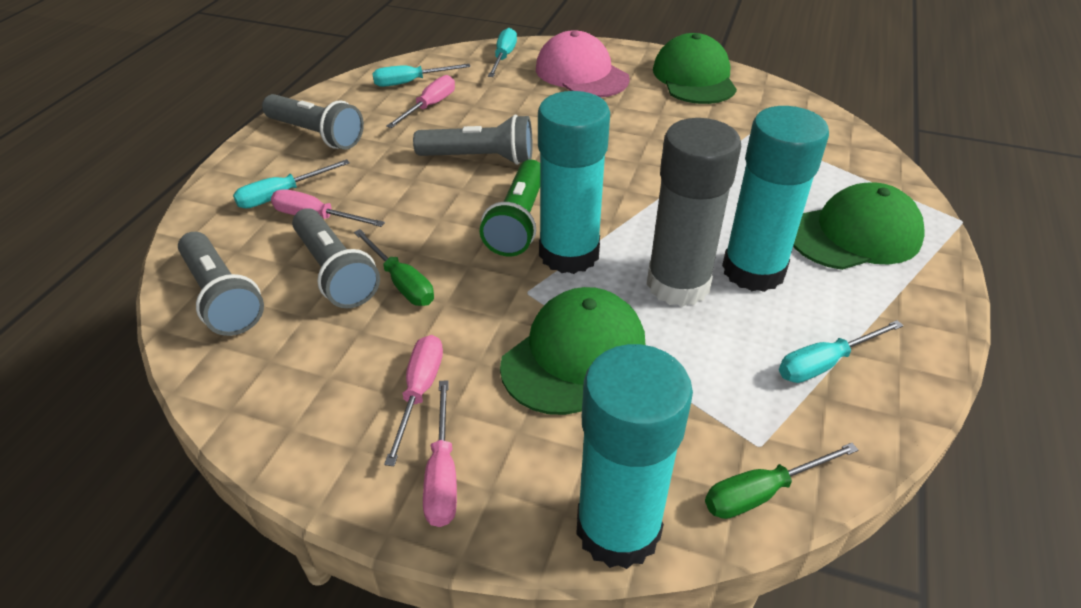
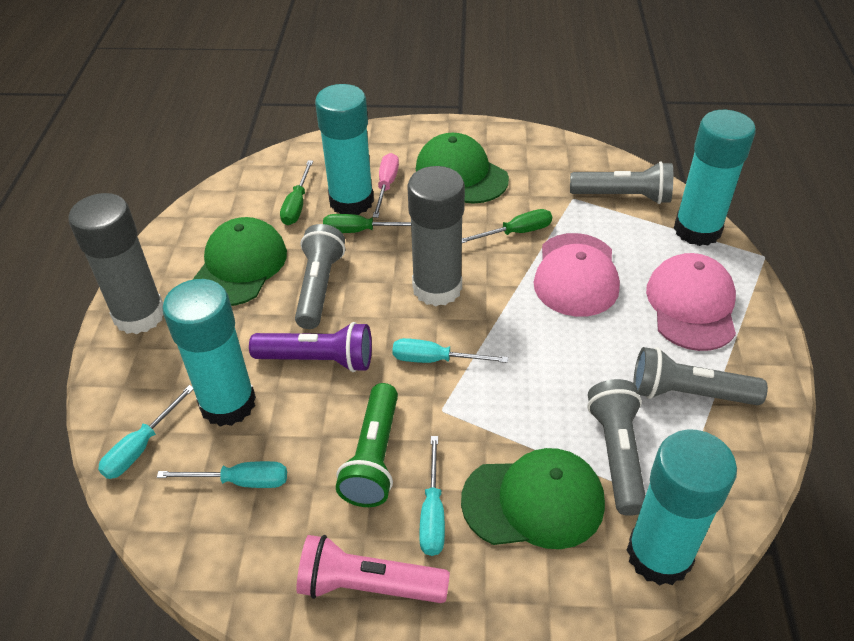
green screwdriver: 2 -> 3
grey glue stick: 1 -> 2
pink cap: 1 -> 2
pink flashlight: 0 -> 1
pink screwdriver: 4 -> 1
purple flashlight: 0 -> 1
turquoise glue stick: 3 -> 4

